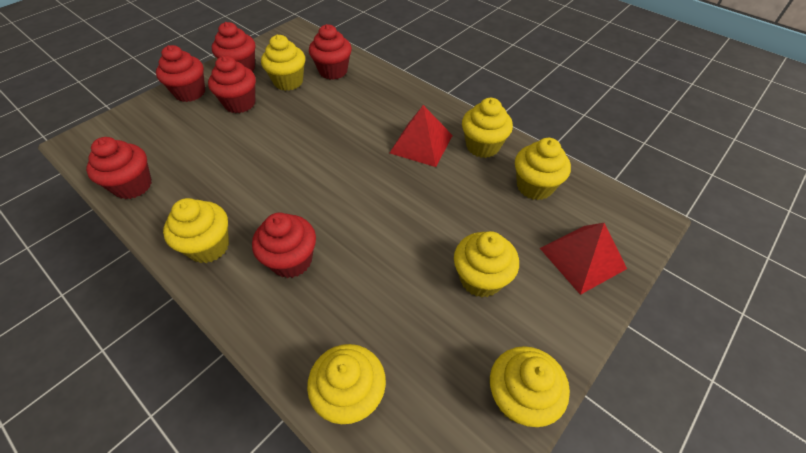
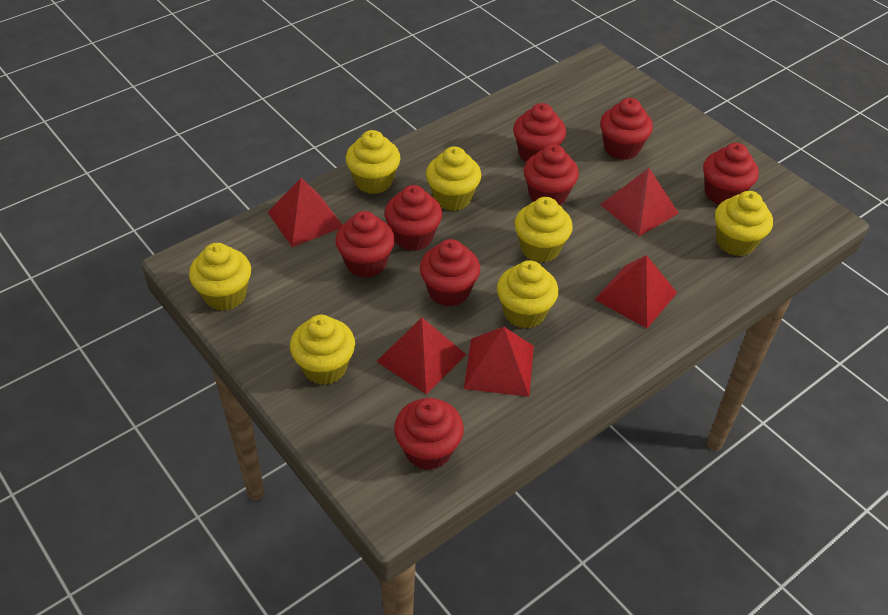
red cupcake: 6 -> 8
red pyramid: 2 -> 5

